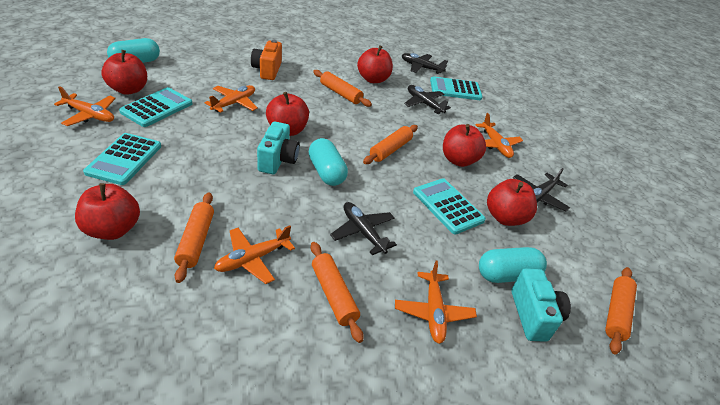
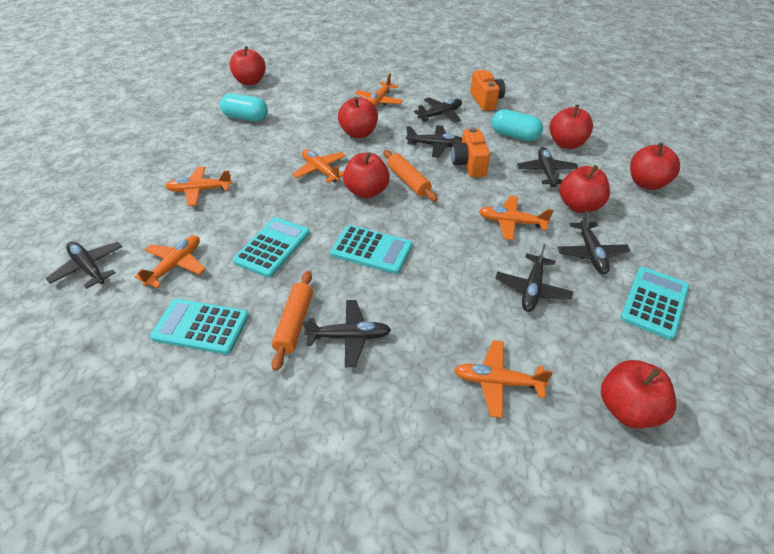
black plane: 4 -> 7
orange camera: 1 -> 2
orange plane: 5 -> 6
orange rolling pin: 5 -> 2
red apple: 6 -> 7
turquoise camera: 2 -> 0
turquoise capsule: 3 -> 2

